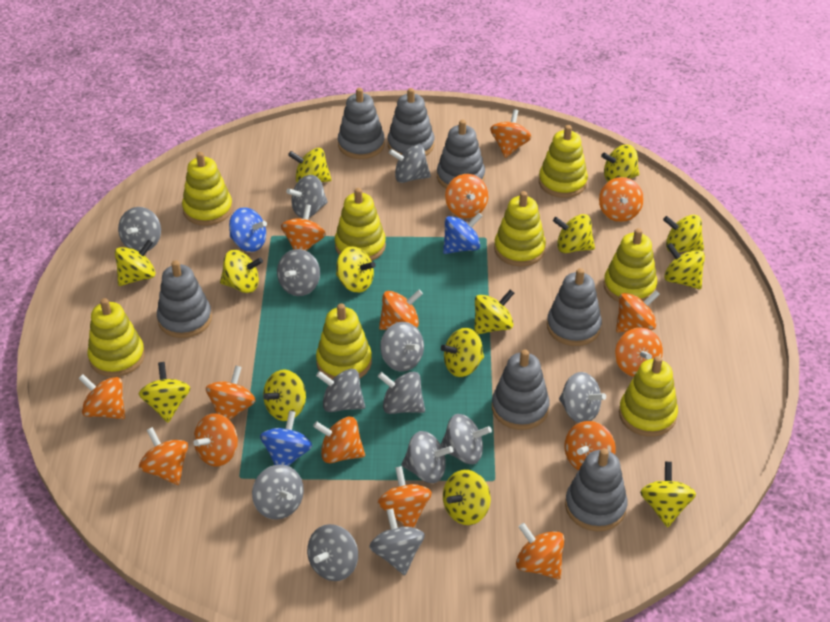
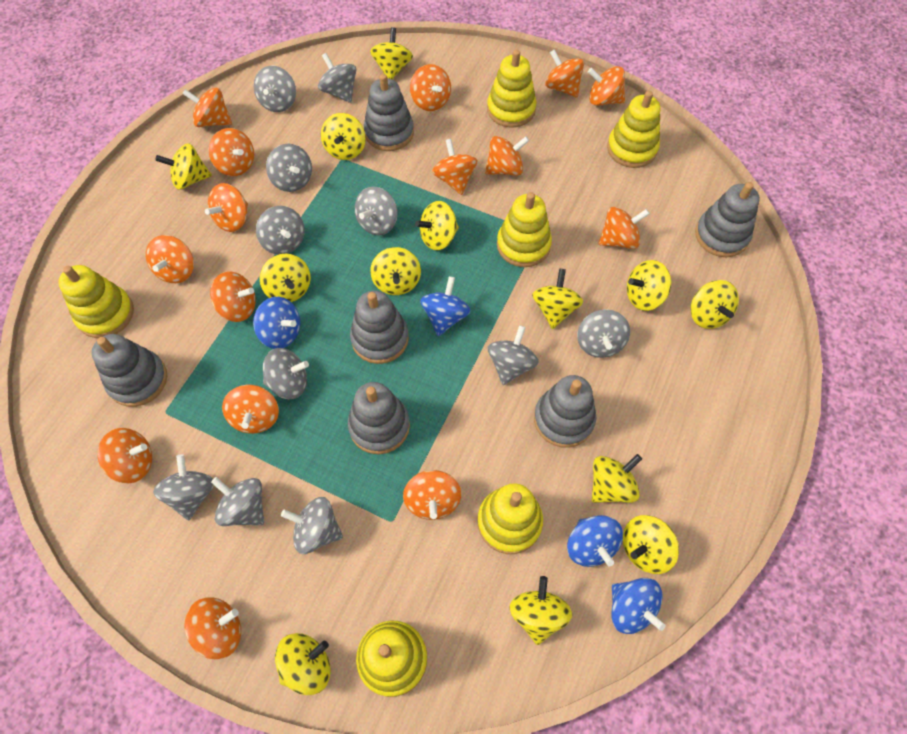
blue spinning top: 3 -> 4
grey spinning top: 13 -> 11
grey stacking toy: 7 -> 6
yellow spinning top: 14 -> 13
yellow stacking toy: 8 -> 6

